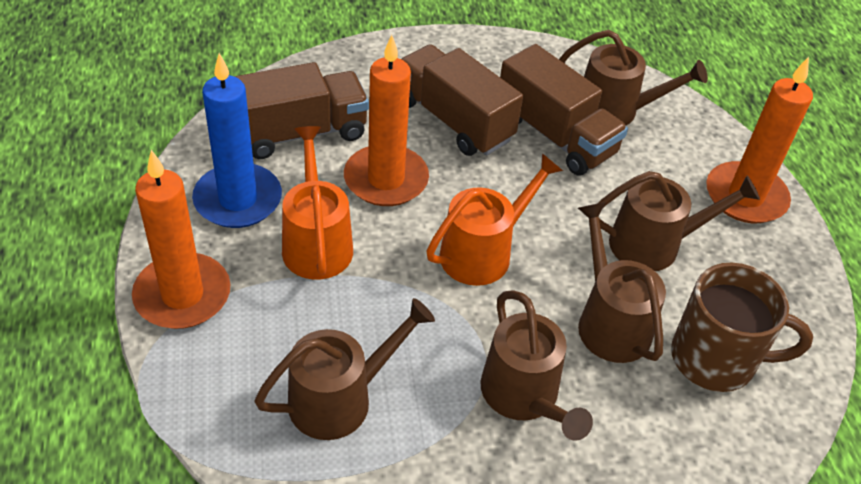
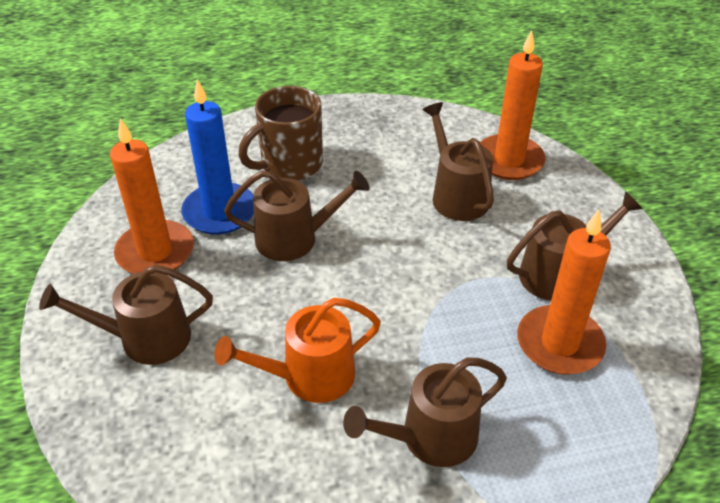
brown truck: 3 -> 0
orange watering can: 2 -> 1

